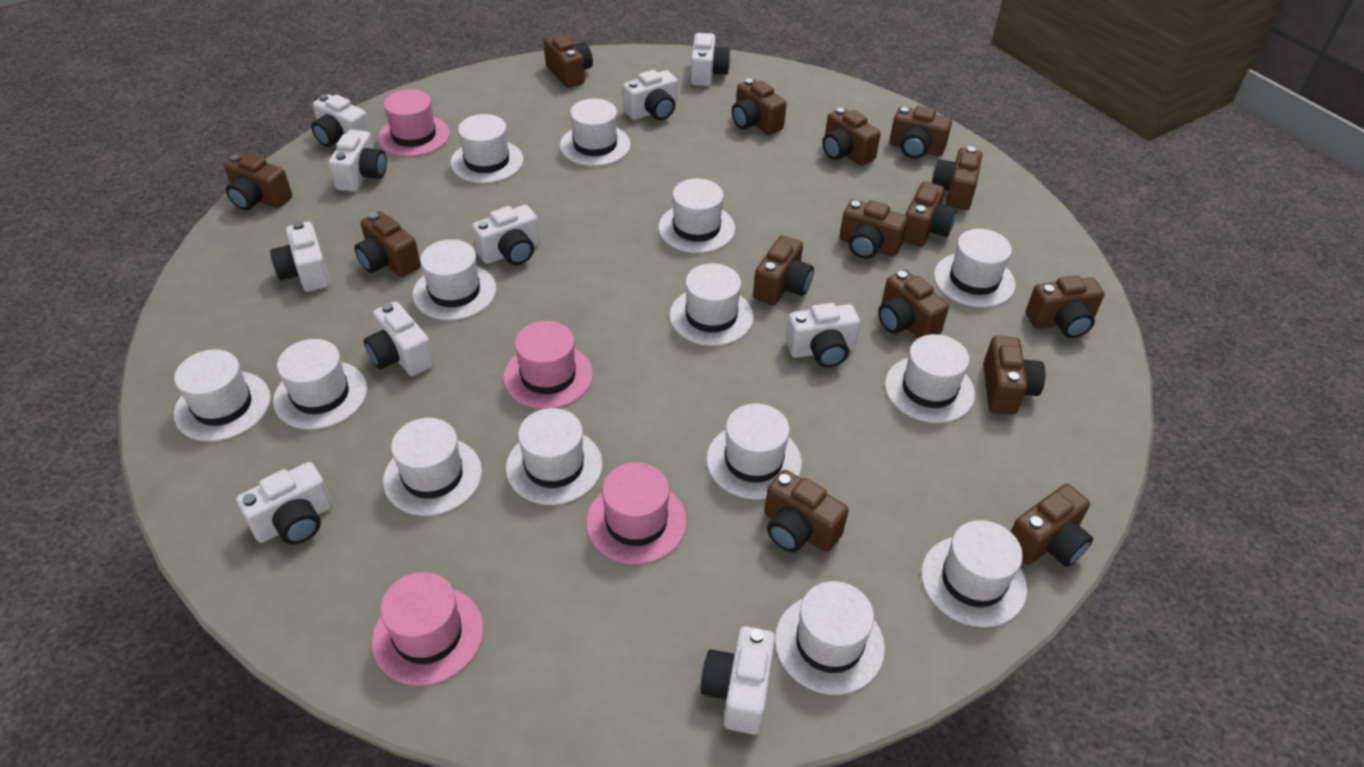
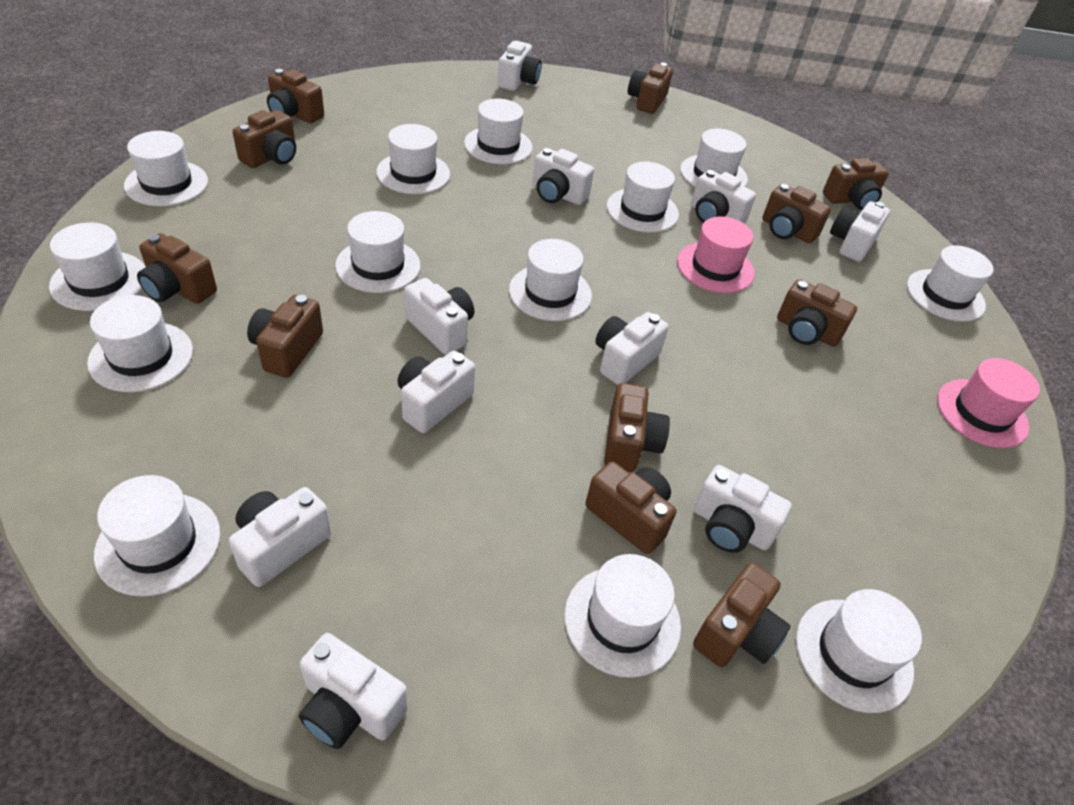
brown camera: 15 -> 11
pink hat: 4 -> 2
white hat: 14 -> 13

